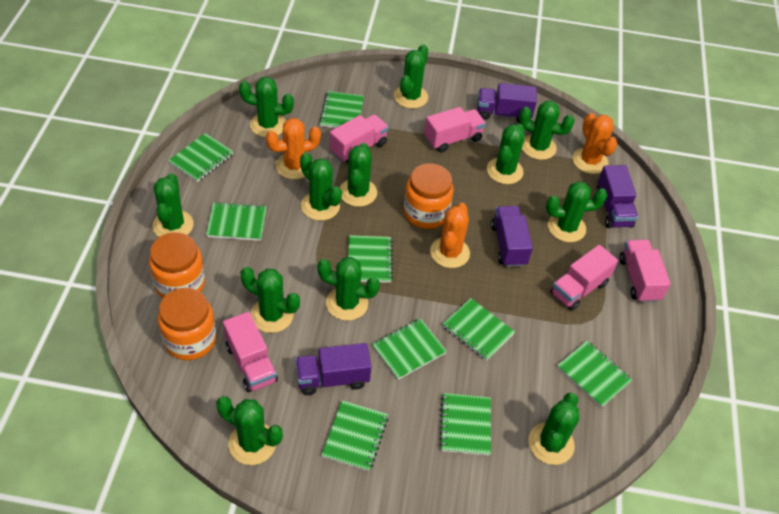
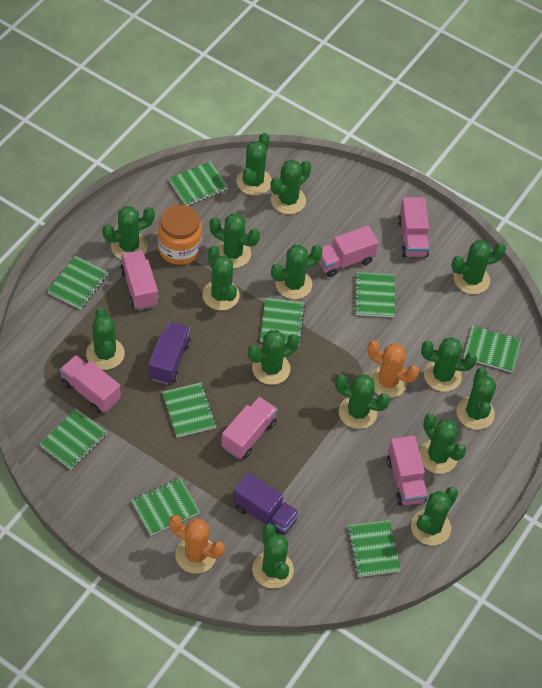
green cactus: 12 -> 15
orange cactus: 3 -> 2
orange jar: 3 -> 1
pink truck: 5 -> 6
purple truck: 4 -> 2

